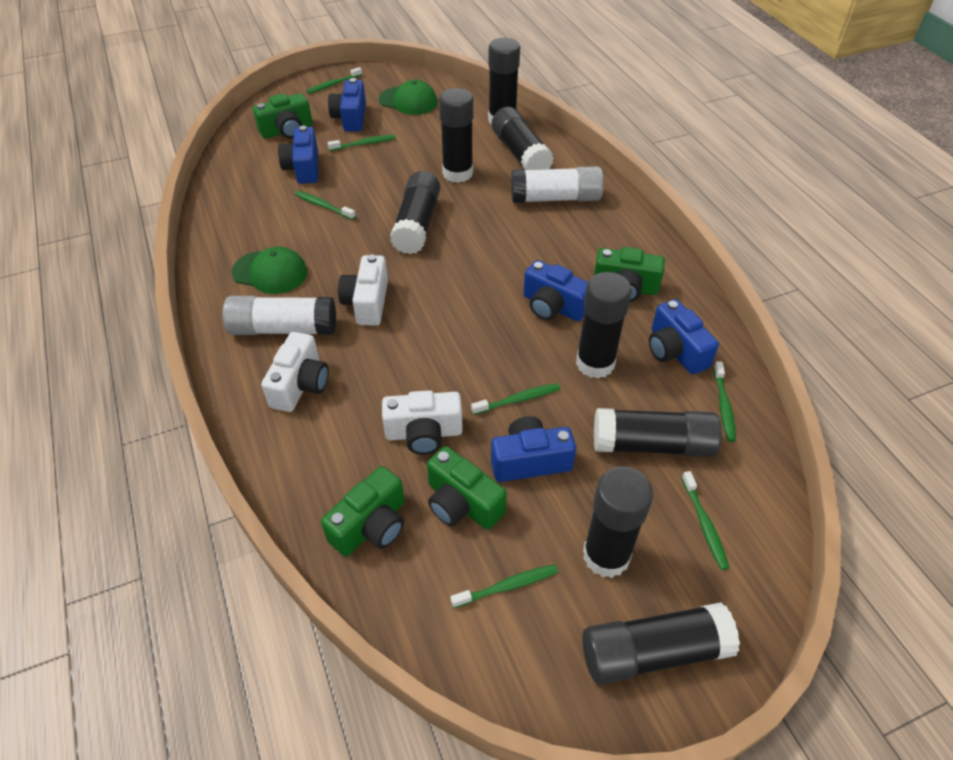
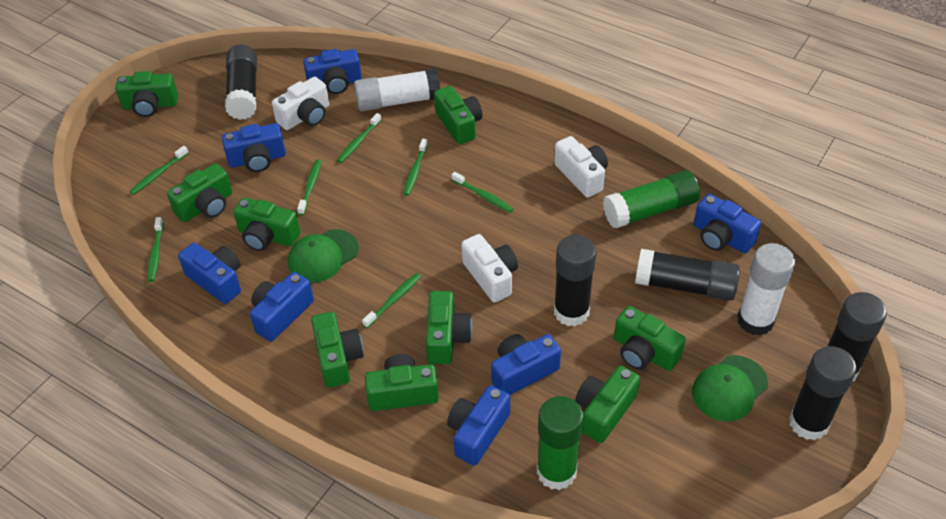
black glue stick: 8 -> 5
blue camera: 5 -> 7
green camera: 4 -> 9
green glue stick: 0 -> 2

